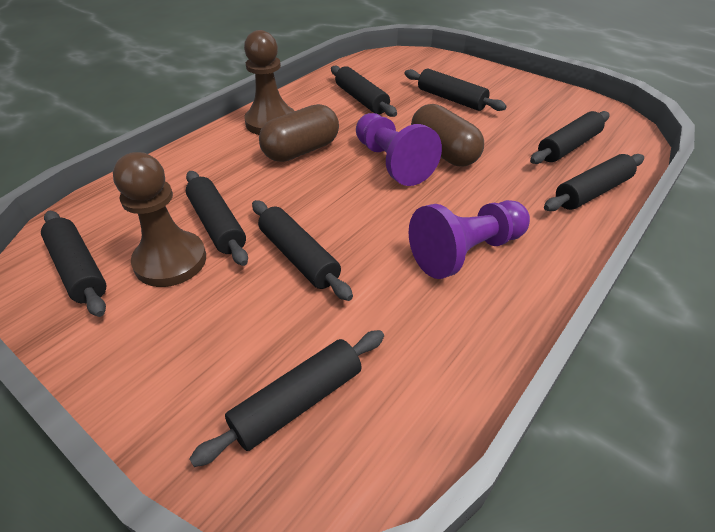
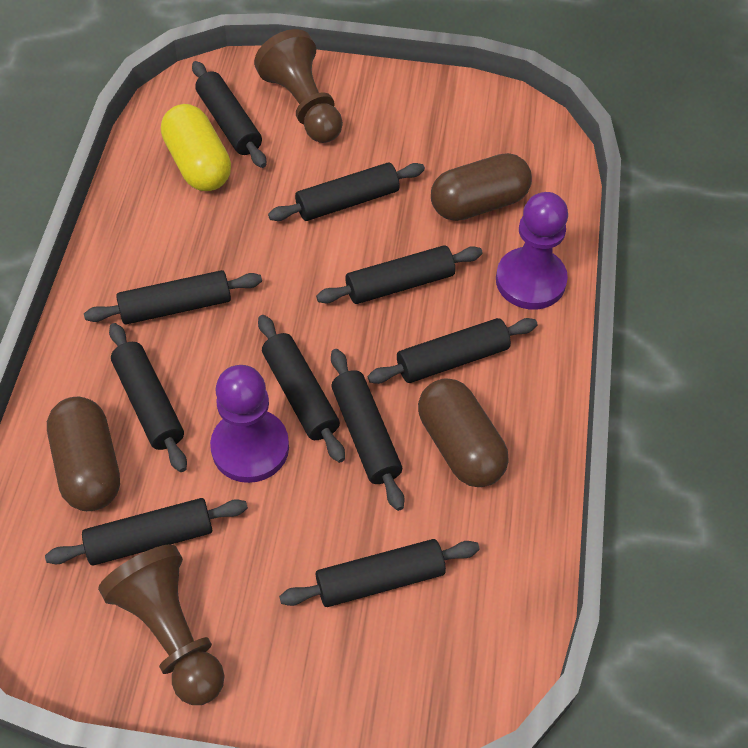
black rolling pin: 8 -> 10
brown capsule: 2 -> 3
yellow capsule: 0 -> 1

